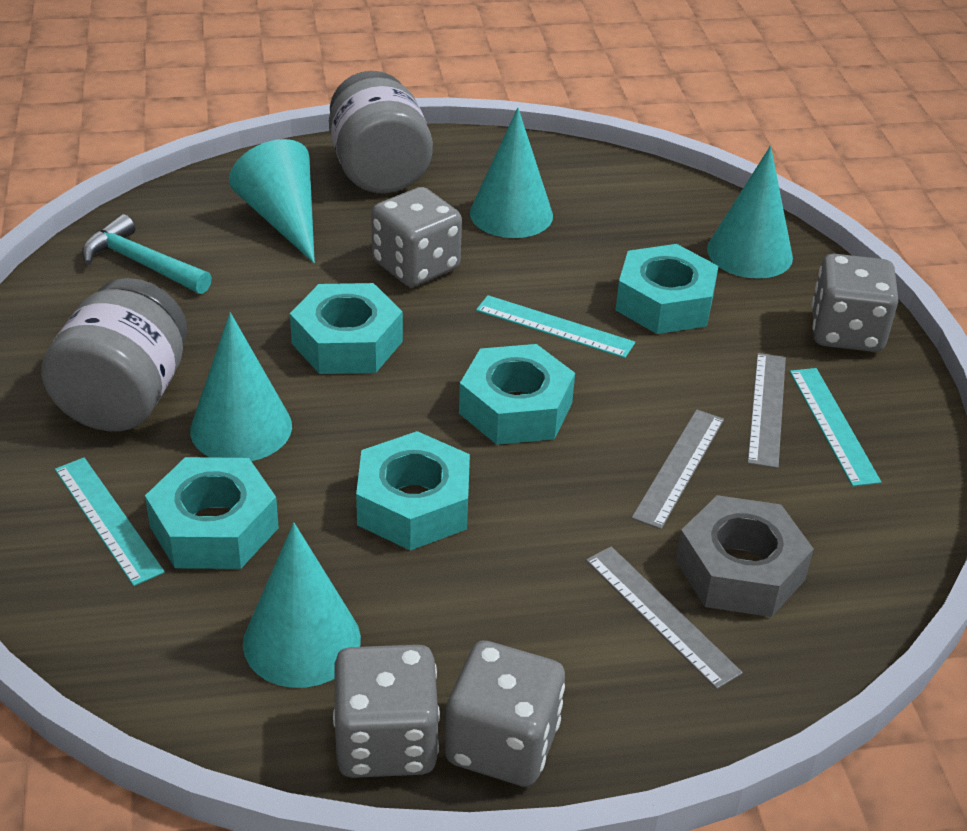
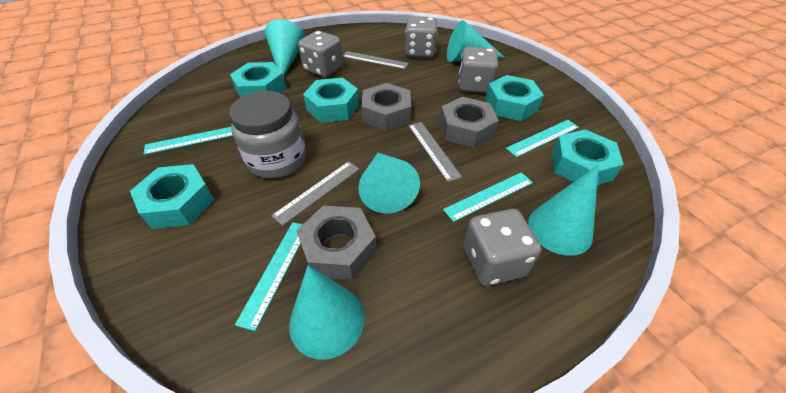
grey jar: 2 -> 1
grey nut: 1 -> 3
turquoise hammer: 1 -> 0
turquoise ruler: 3 -> 4

